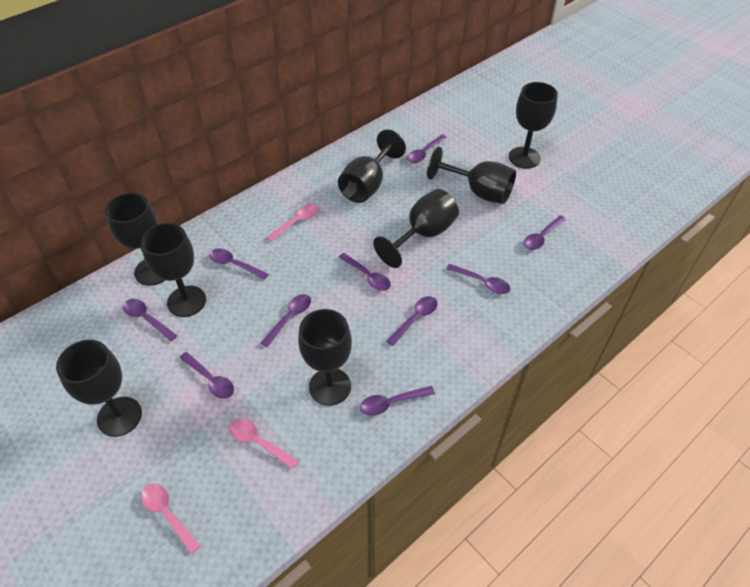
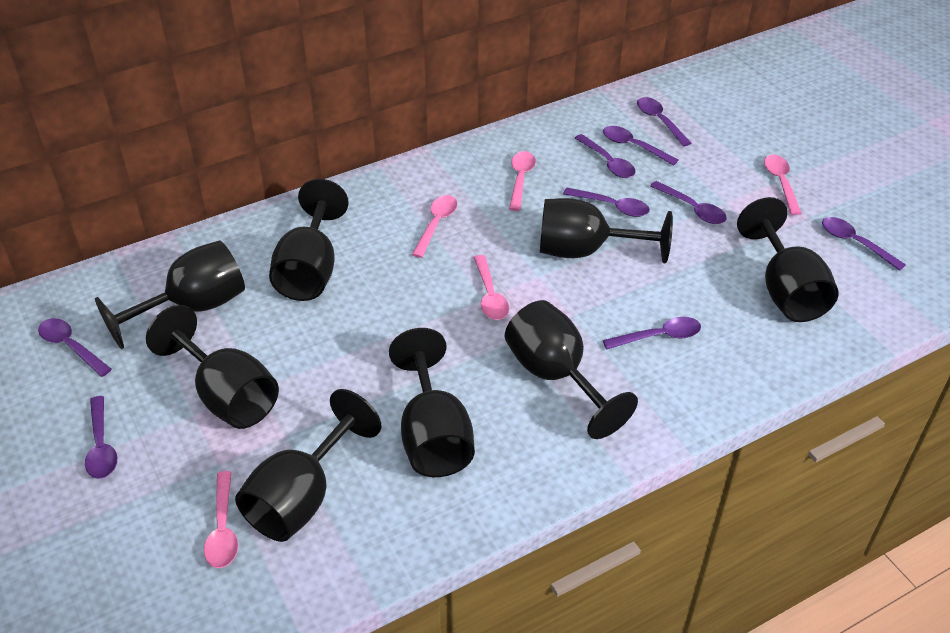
pink spoon: 3 -> 5
purple spoon: 10 -> 9

